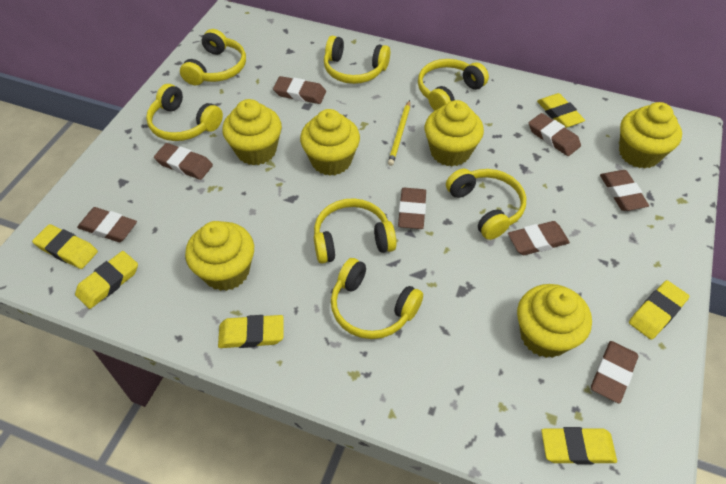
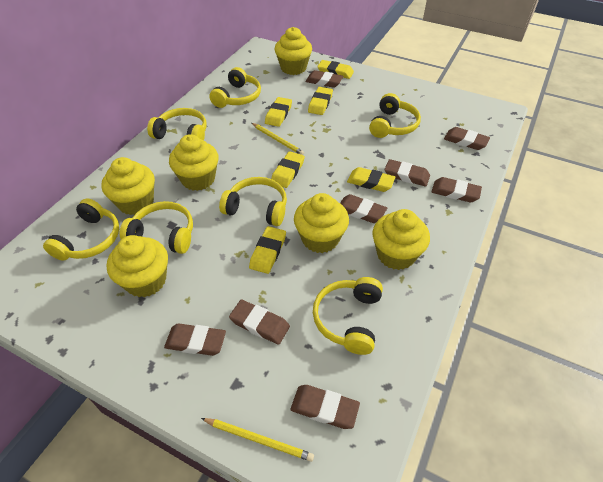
yellow pencil: 1 -> 2

